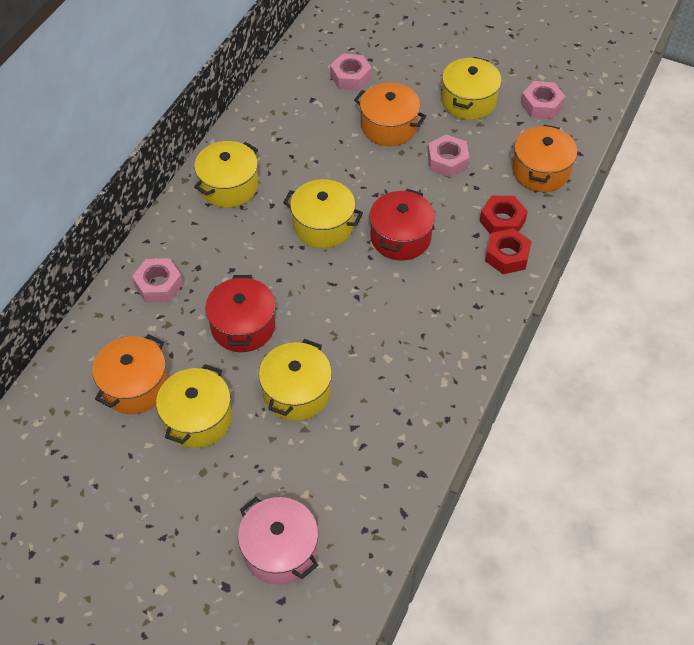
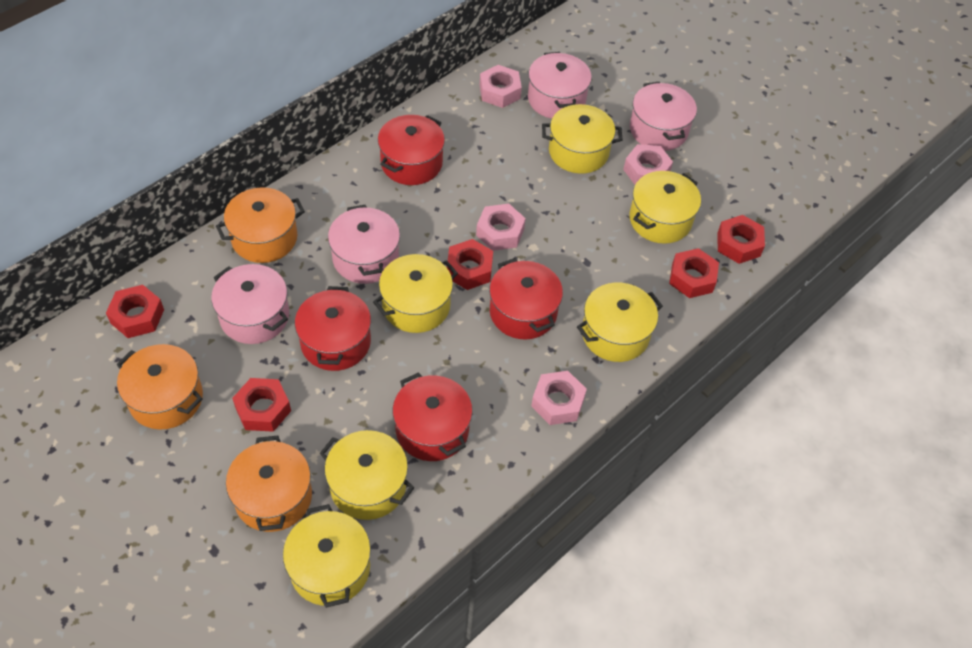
pink pot: 1 -> 4
red nut: 2 -> 5
red pot: 2 -> 4
yellow pot: 5 -> 6

